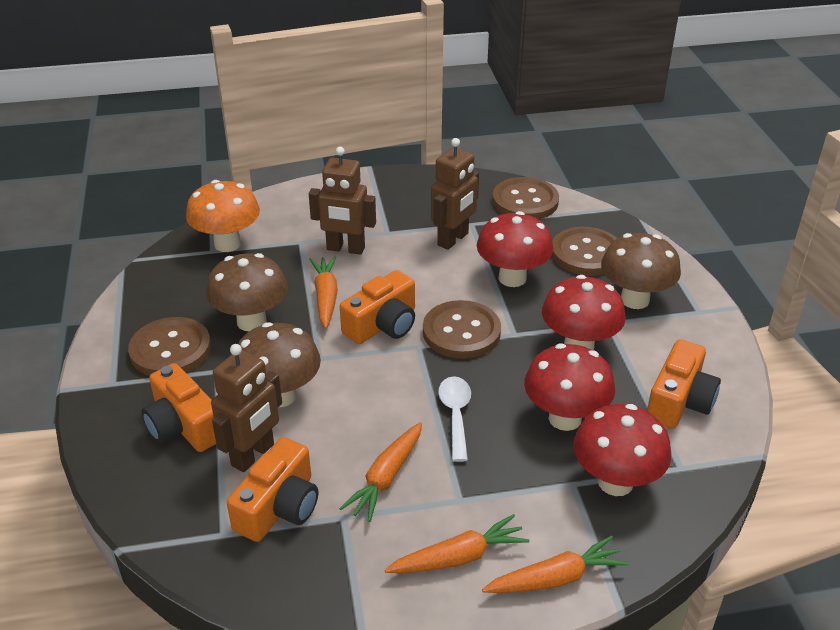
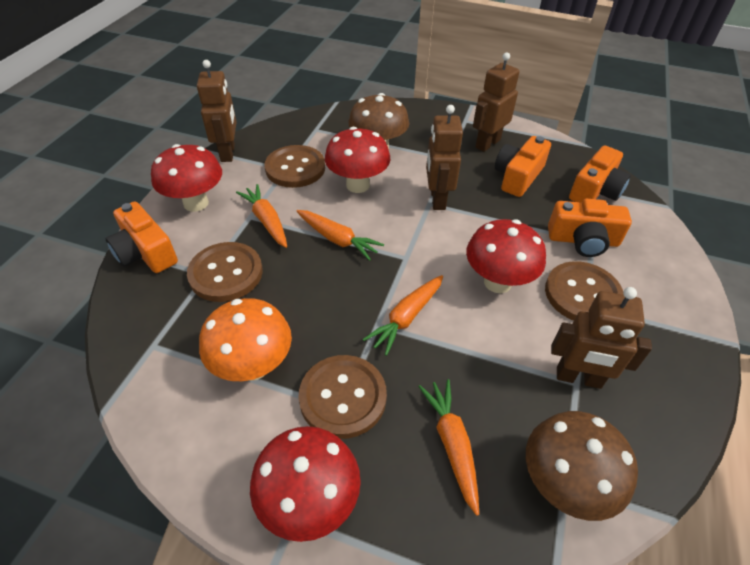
brown mushroom: 3 -> 2
brown robot: 3 -> 4
white spoon: 1 -> 0

